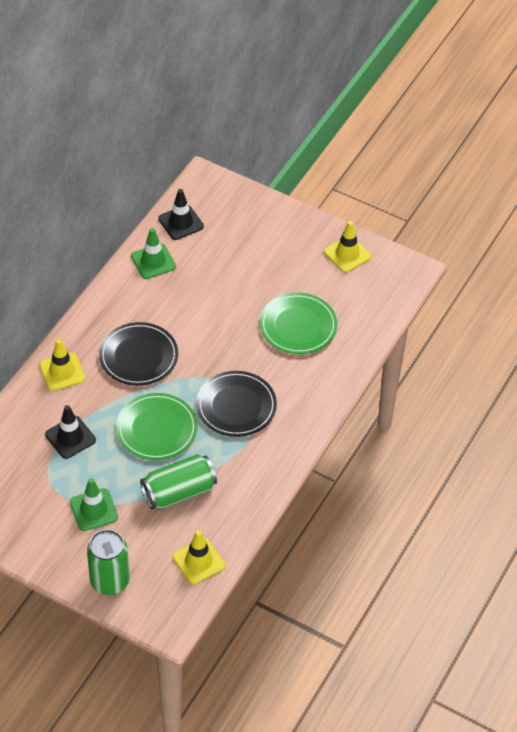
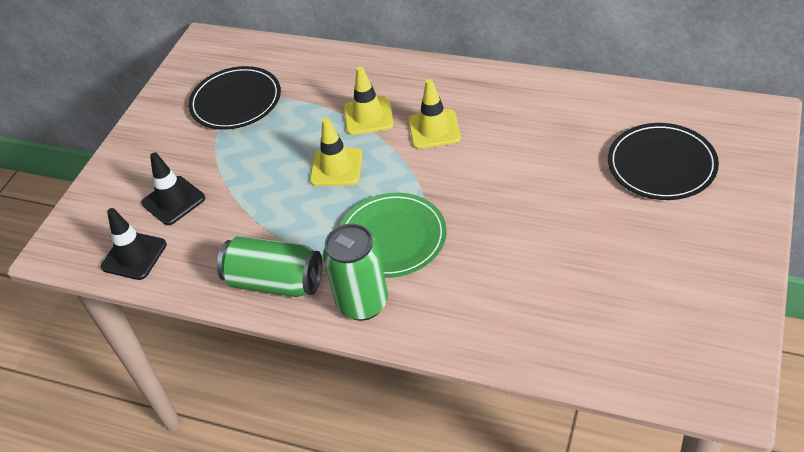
green plate: 2 -> 1
green traffic cone: 2 -> 0

